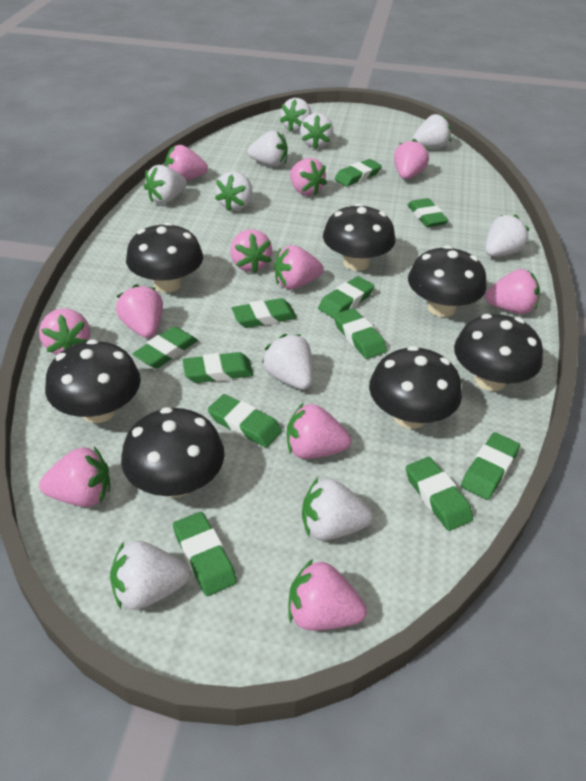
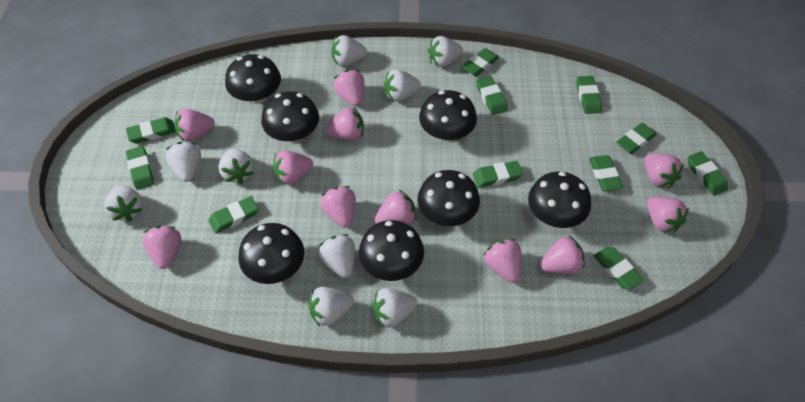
white strawberry: 10 -> 9

